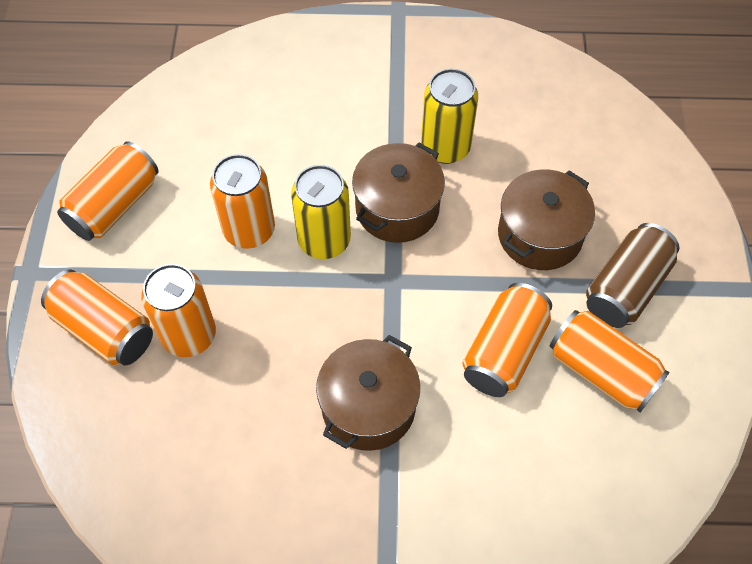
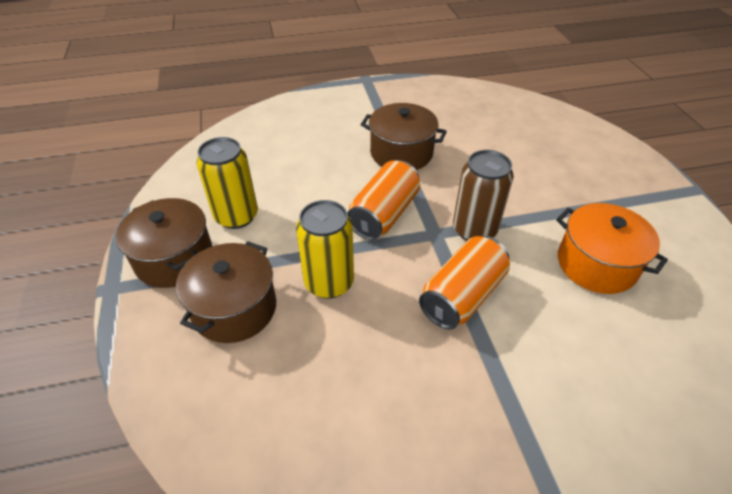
orange can: 6 -> 2
orange pot: 0 -> 1

